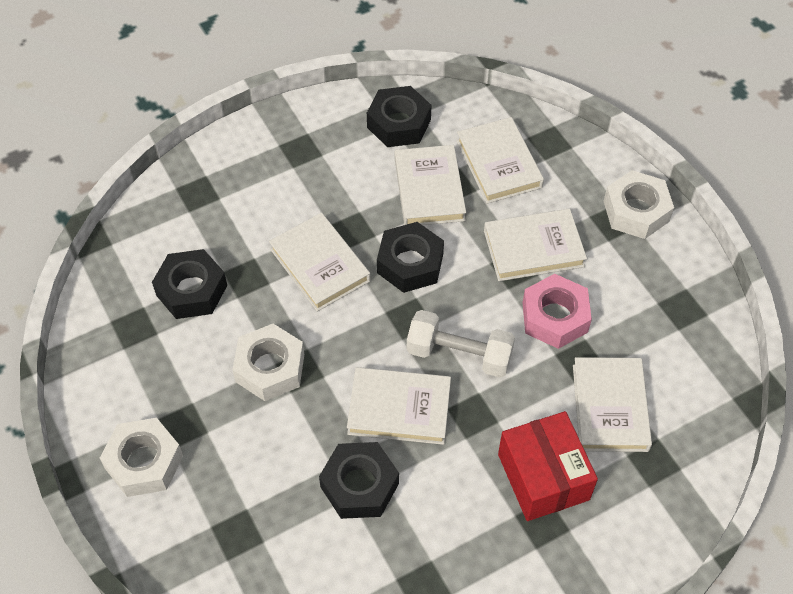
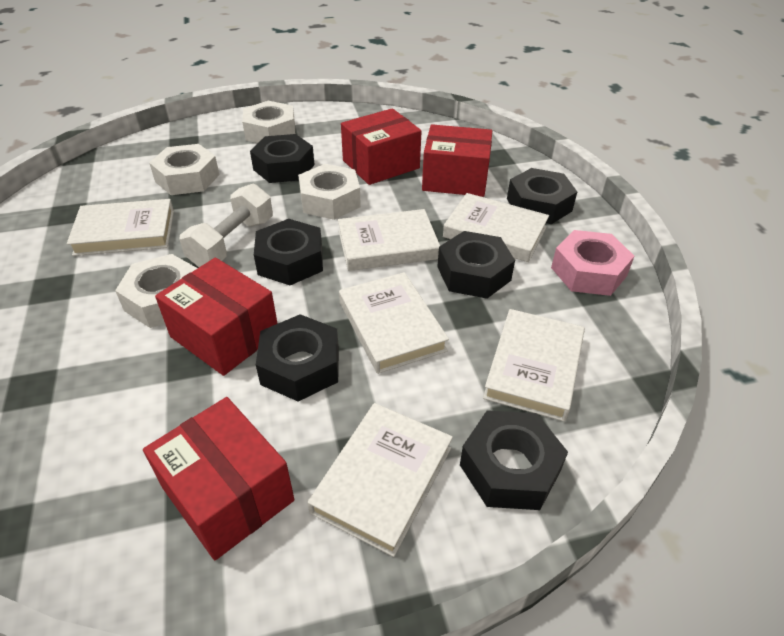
black nut: 4 -> 6
red box: 1 -> 4
white nut: 3 -> 4

